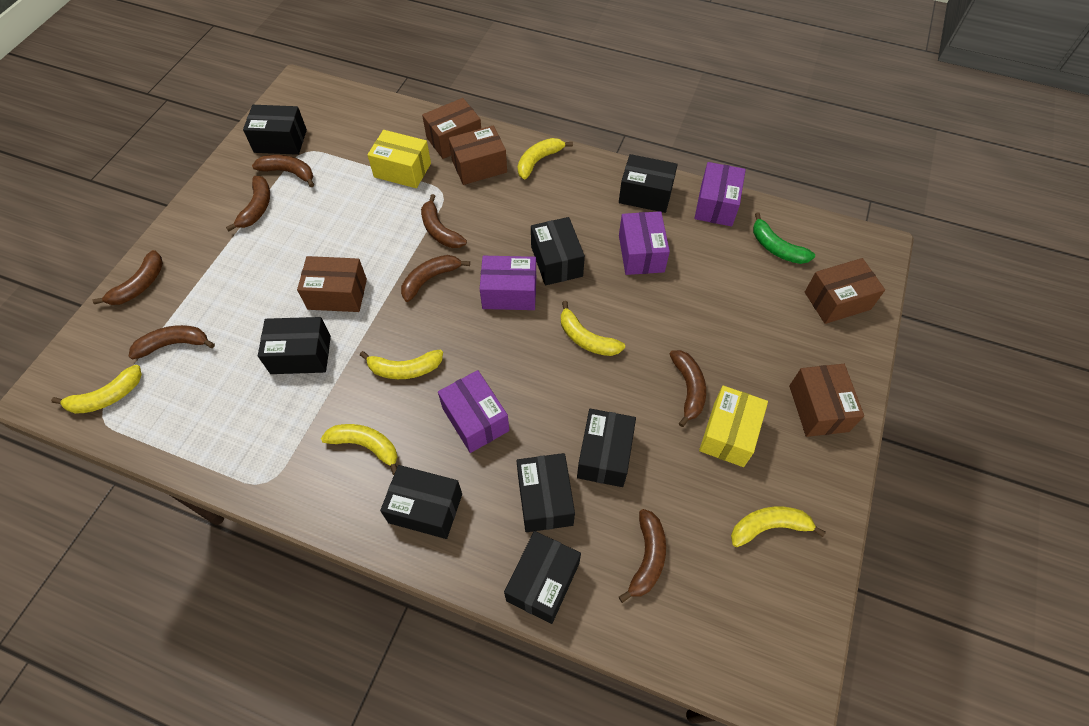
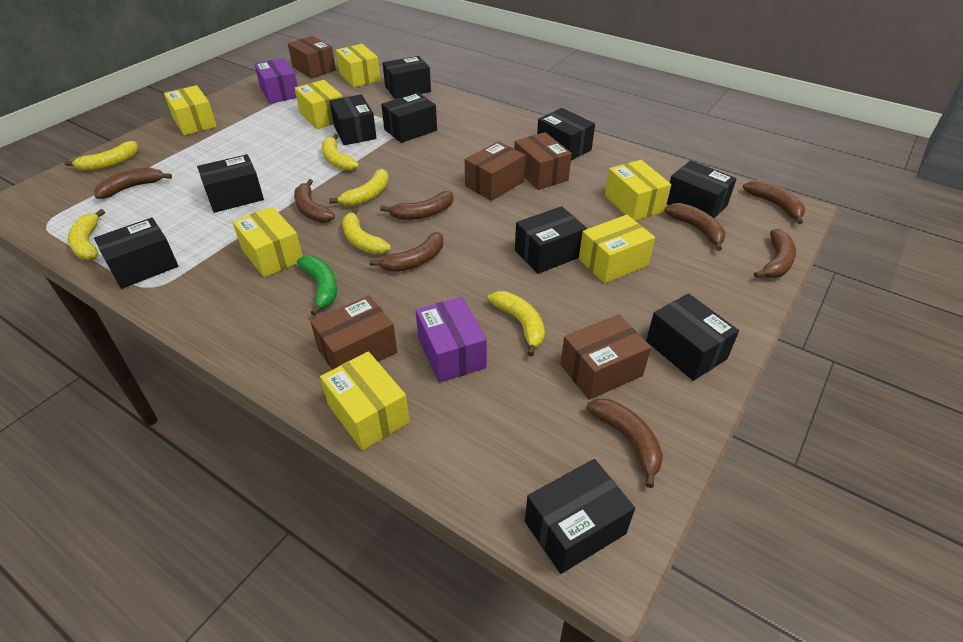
black box: 8 -> 10
purple box: 4 -> 2
yellow box: 2 -> 7

